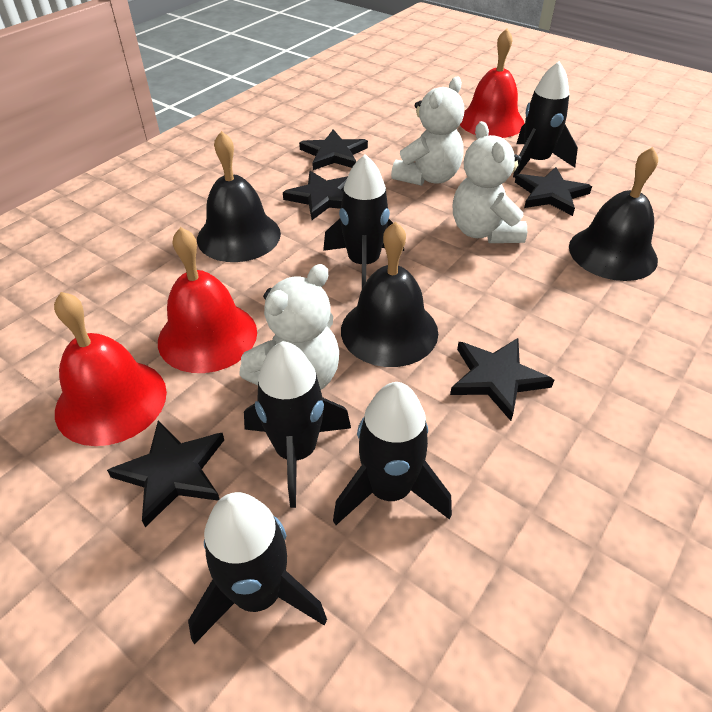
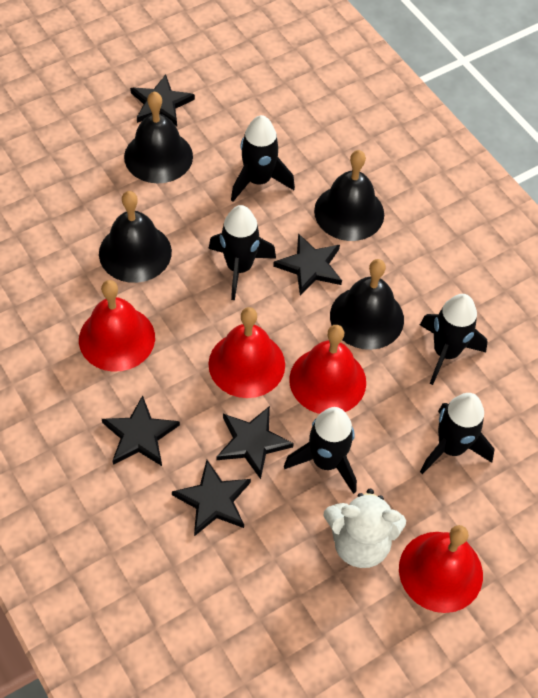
black bell: 3 -> 4
red bell: 3 -> 4
white teddy bear: 3 -> 1

